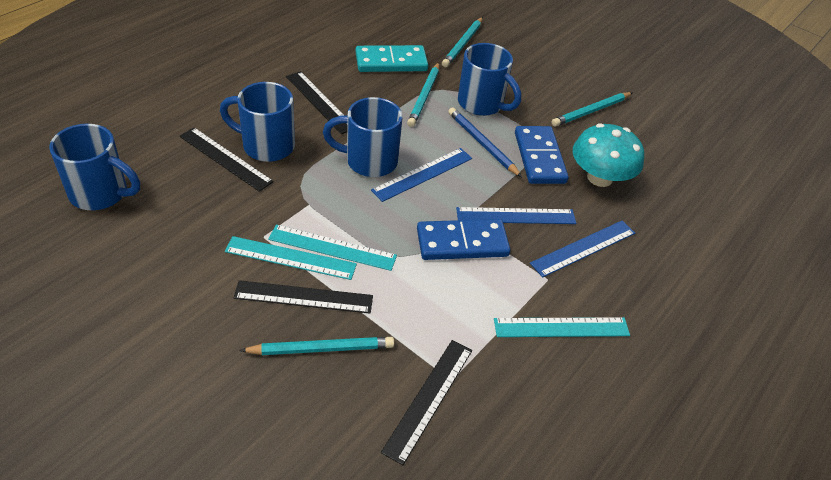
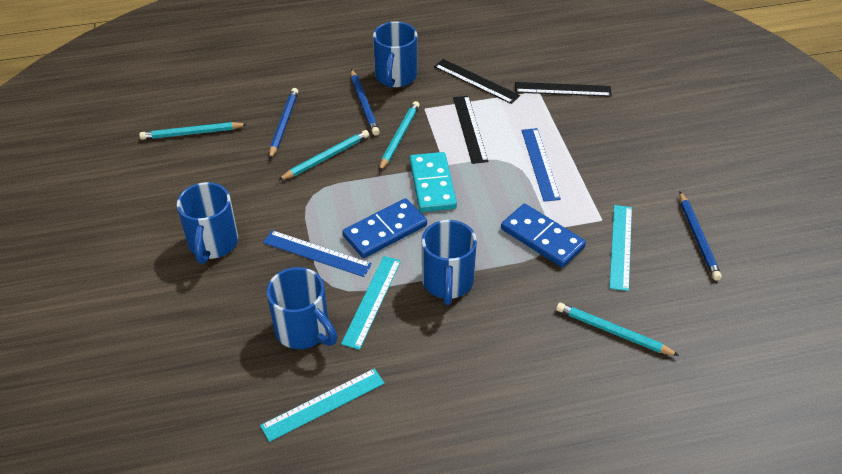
black ruler: 4 -> 3
blue pencil: 1 -> 3
blue ruler: 3 -> 2
turquoise mushroom: 1 -> 0

